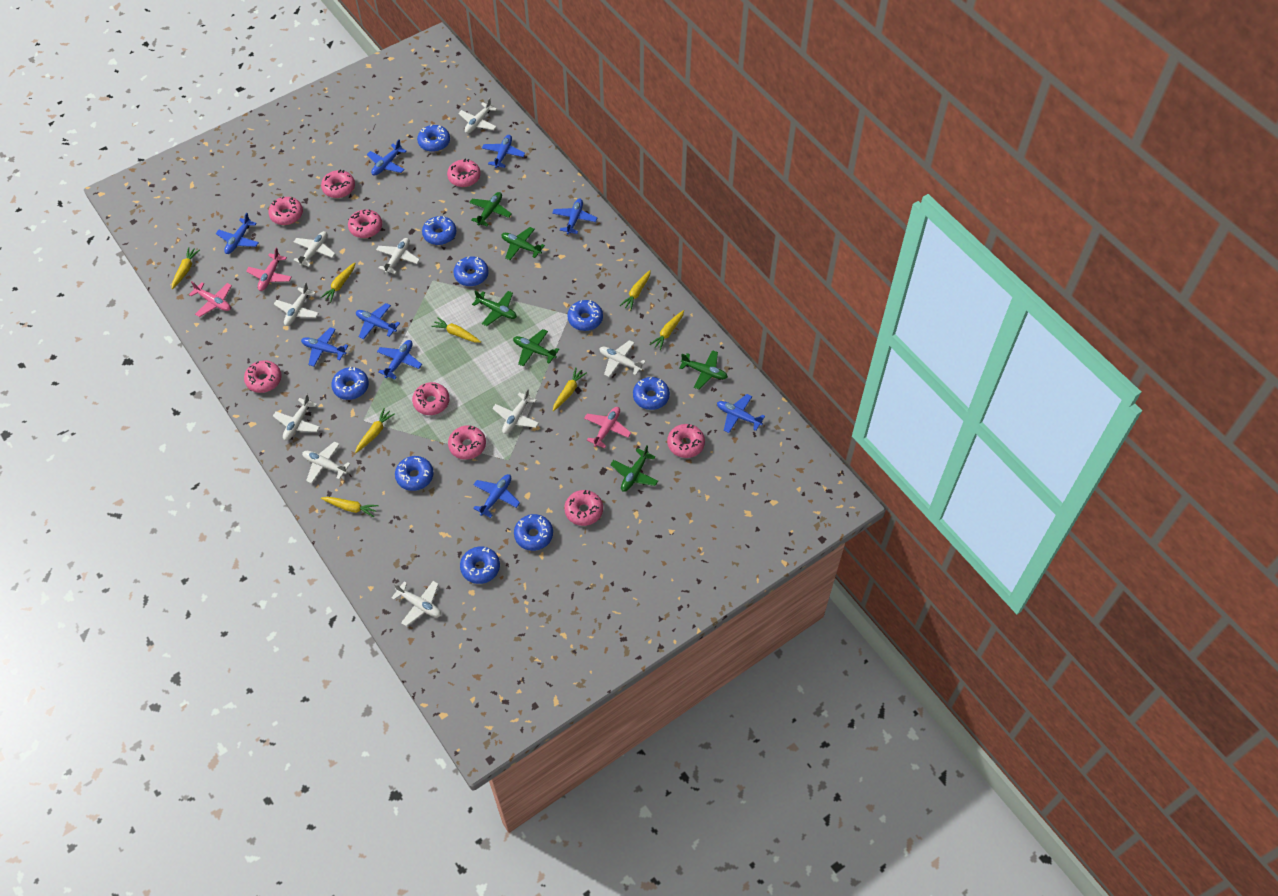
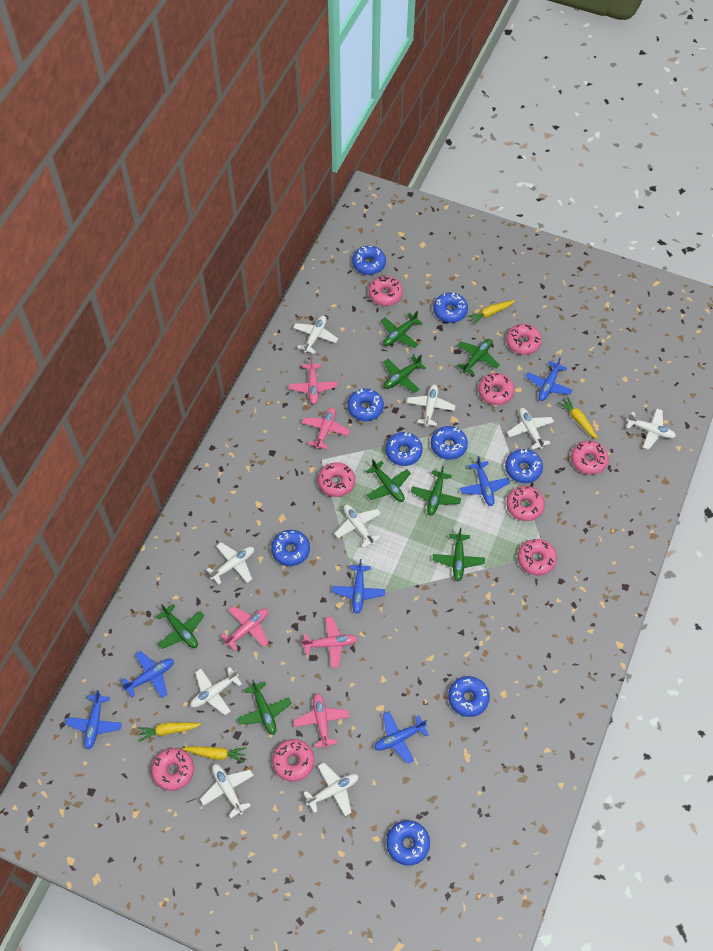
blue plane: 9 -> 6
green plane: 6 -> 8
pink plane: 3 -> 5
yellow carrot: 8 -> 4

